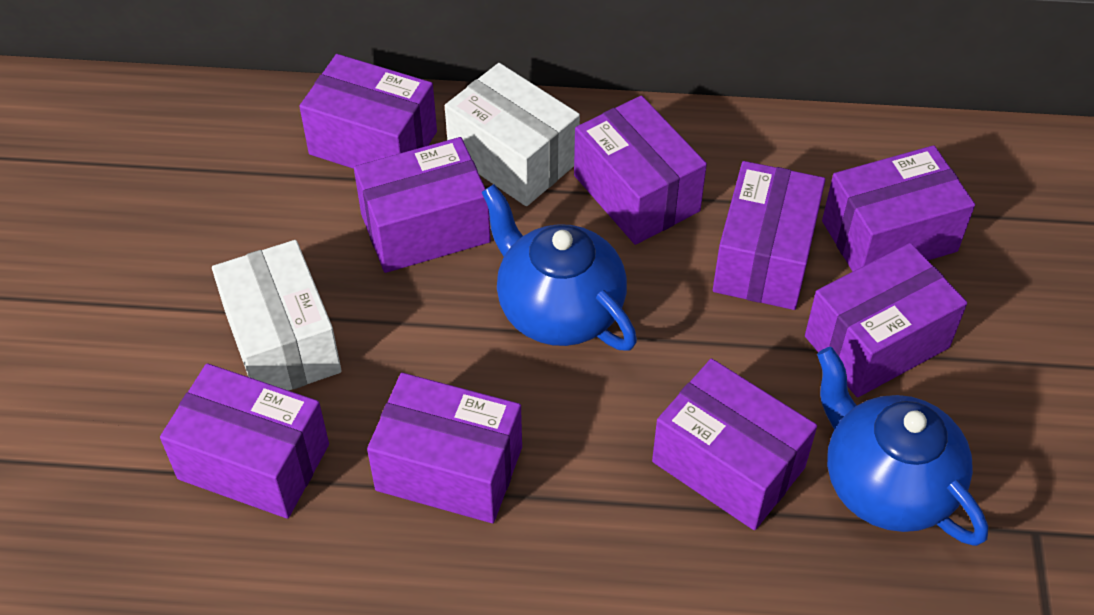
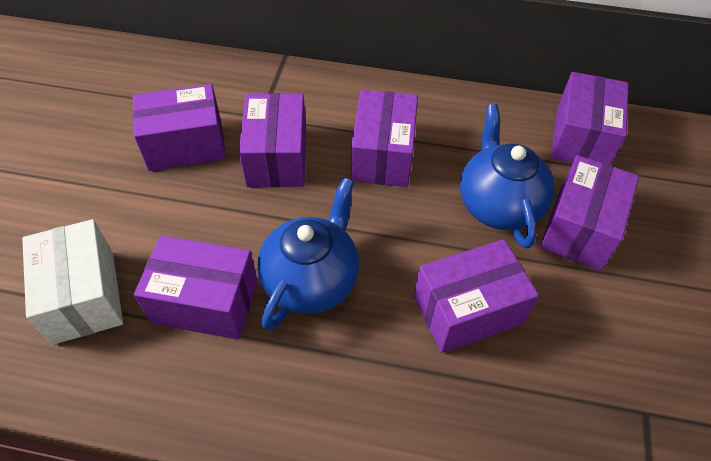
purple box: 9 -> 7
white box: 2 -> 1

